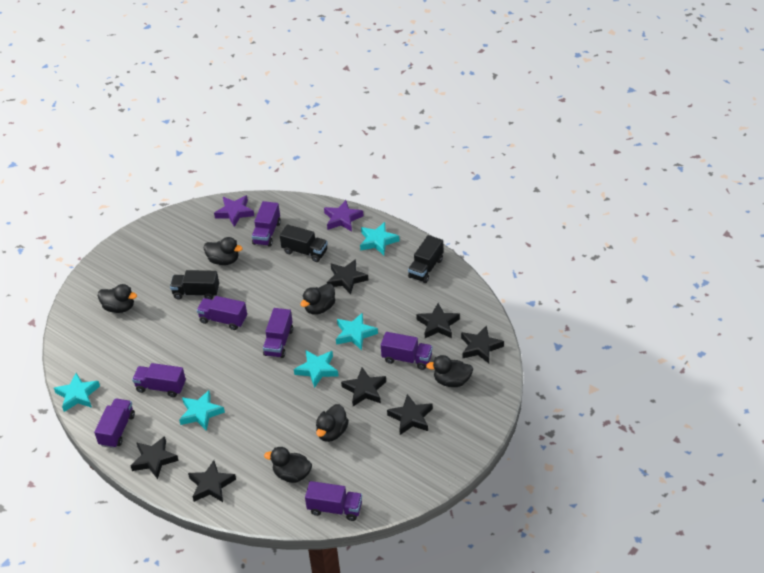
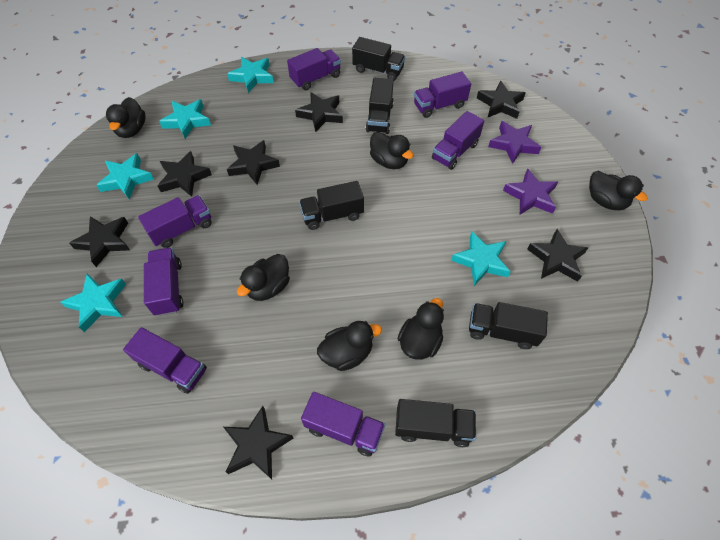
black truck: 3 -> 5

